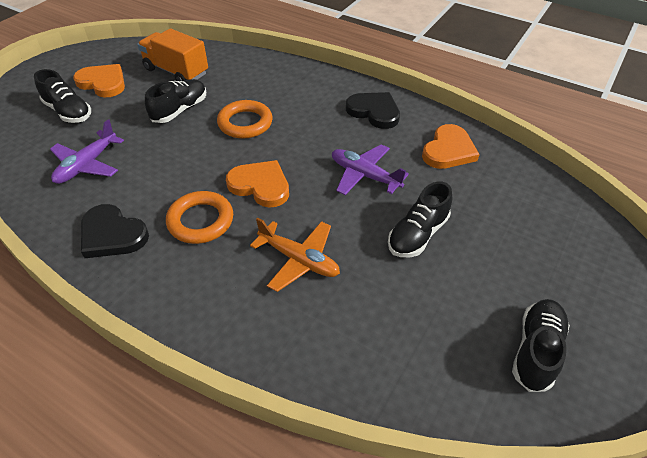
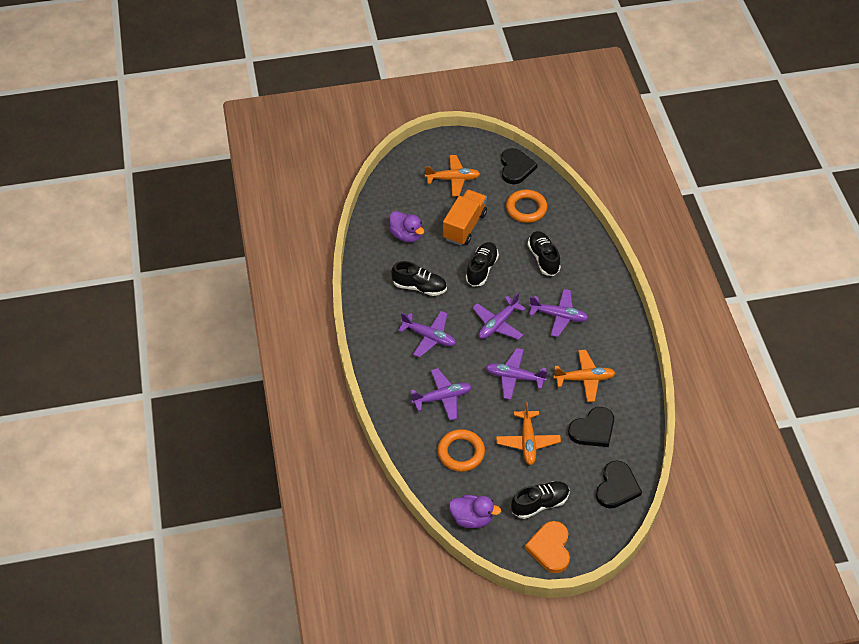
black heart: 2 -> 3
orange heart: 3 -> 1
orange plane: 1 -> 3
purple duck: 0 -> 2
purple plane: 2 -> 5

